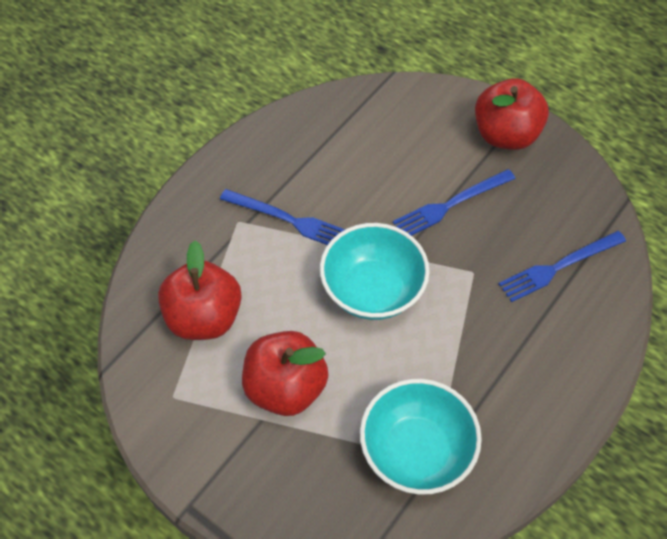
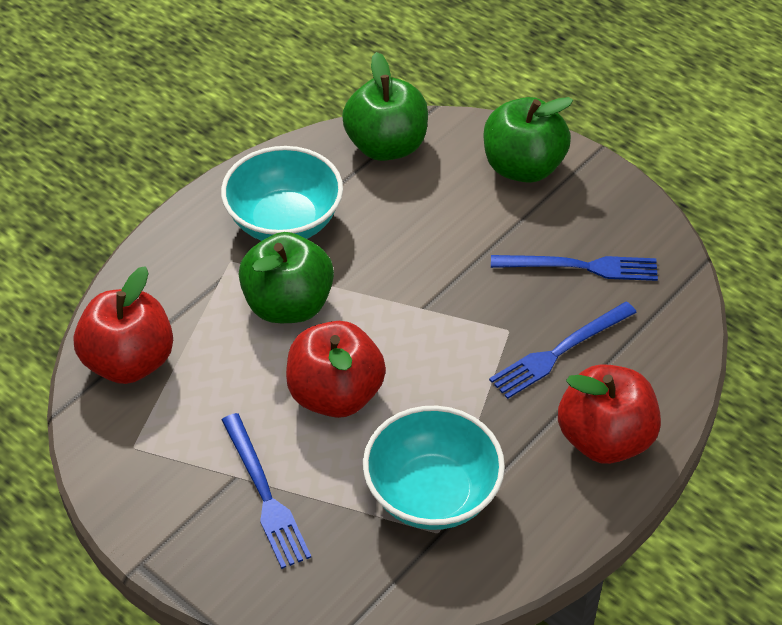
green apple: 0 -> 3

